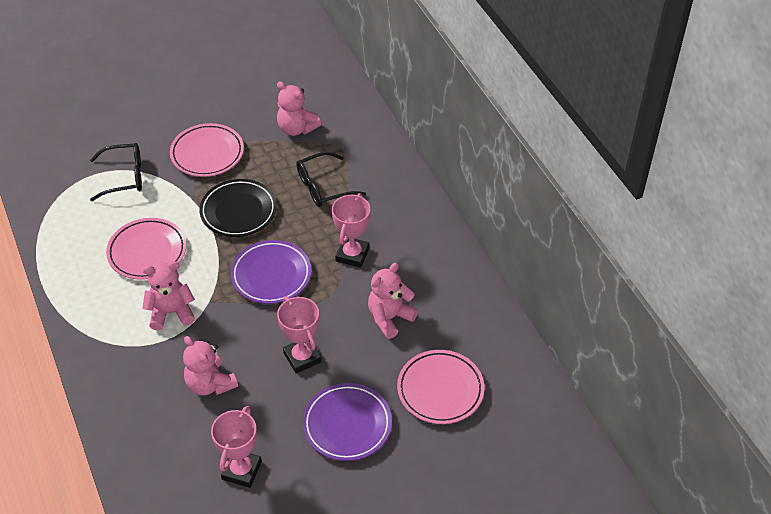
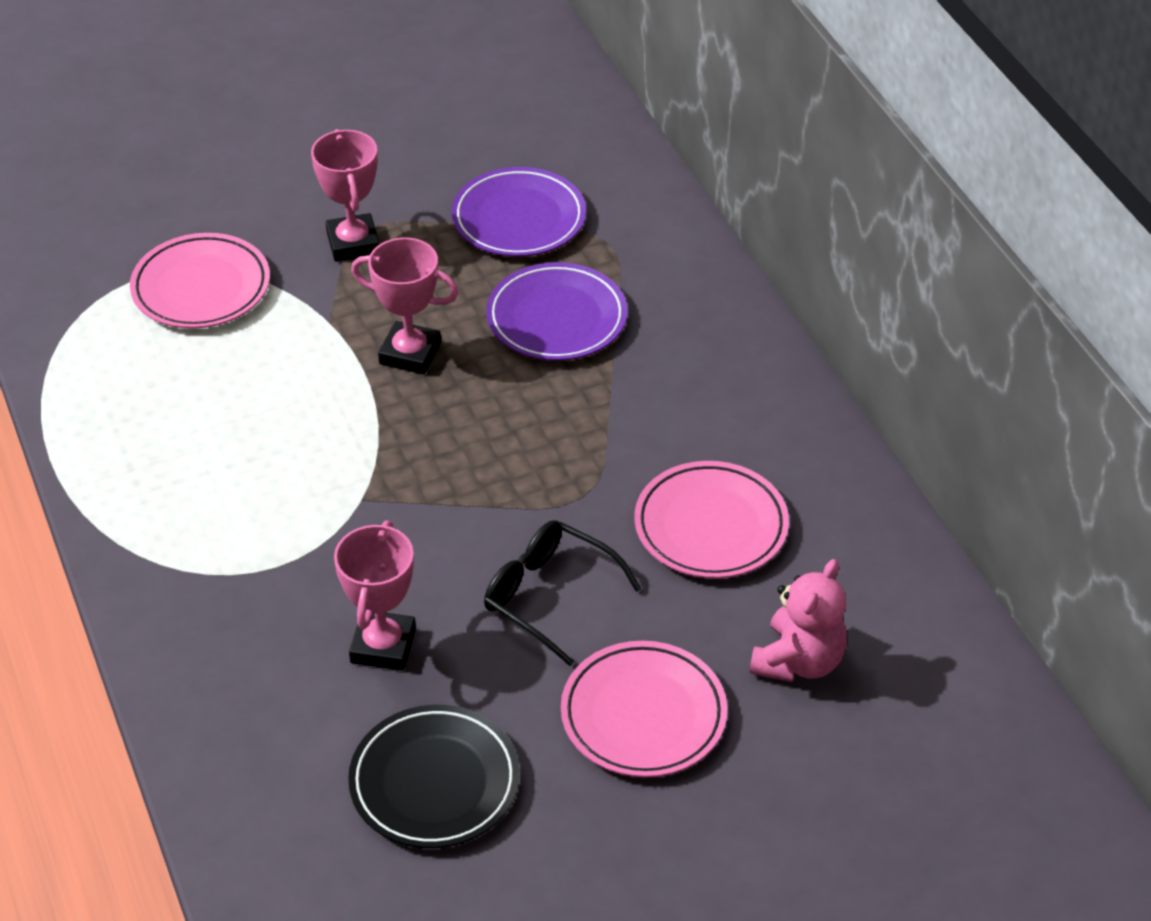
black glasses: 2 -> 1
pink teddy bear: 4 -> 1

